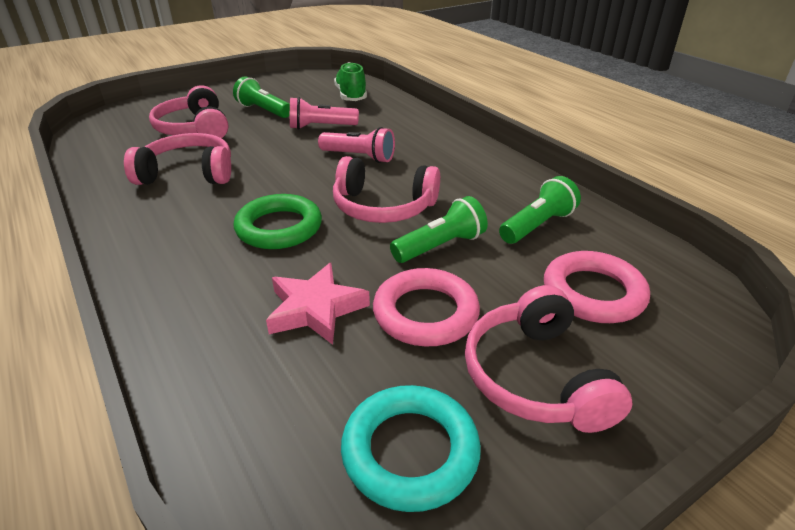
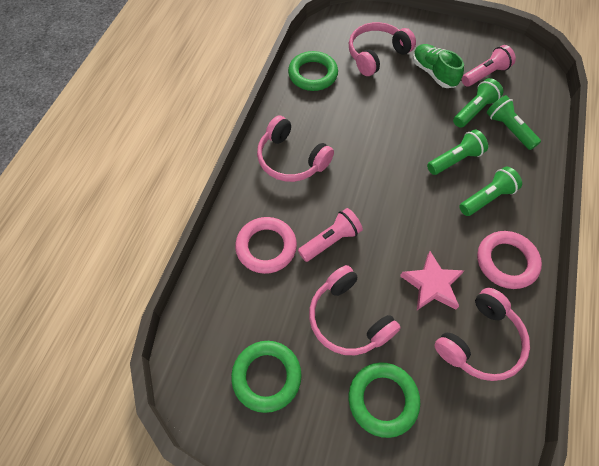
green flashlight: 3 -> 4
green ring: 1 -> 3
turquoise ring: 1 -> 0

